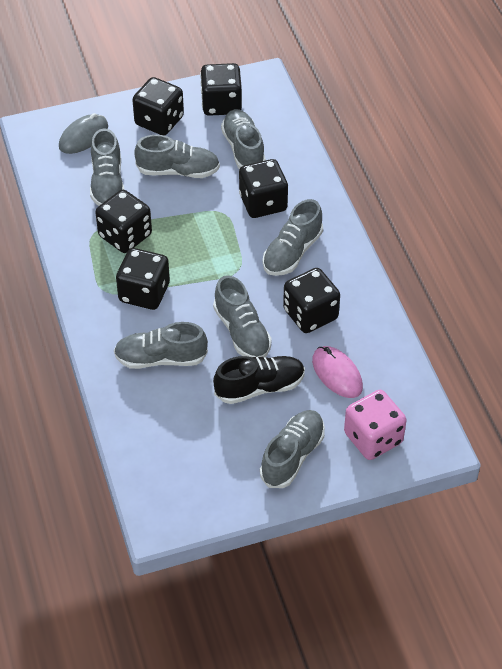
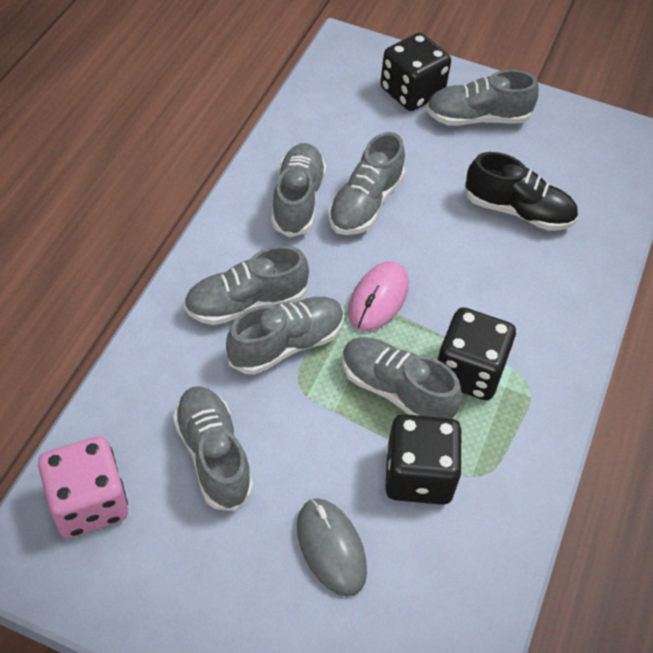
black dice: 6 -> 3

